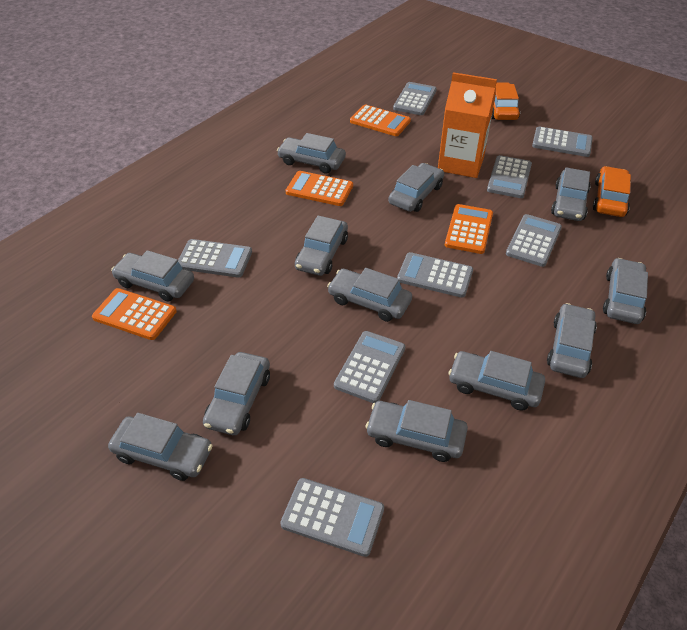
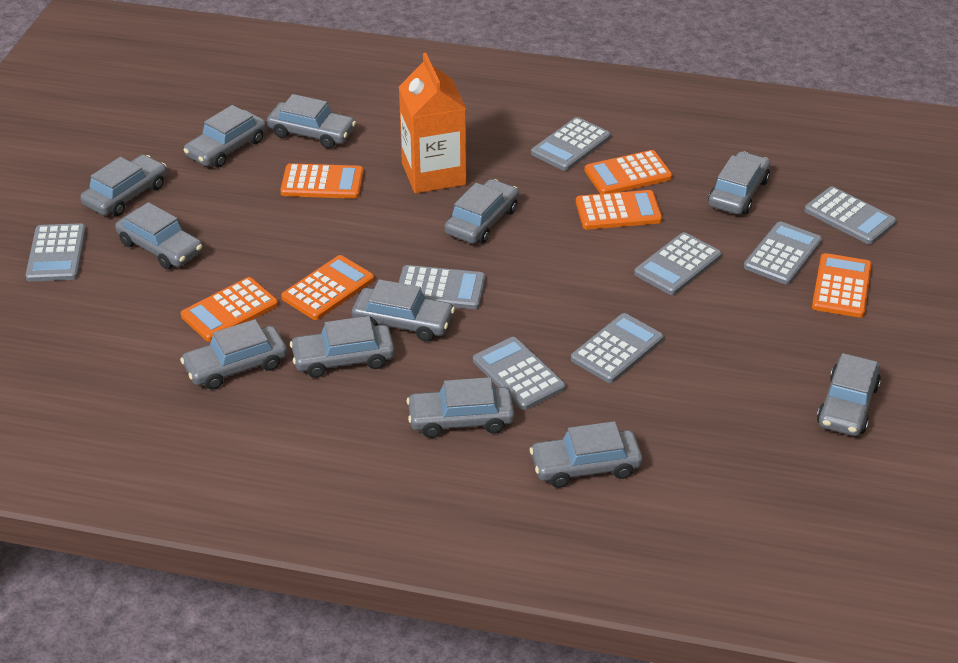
orange calculator: 4 -> 6
orange car: 2 -> 0

